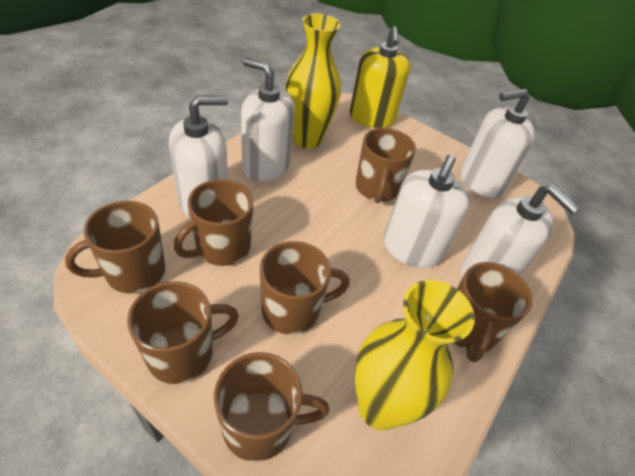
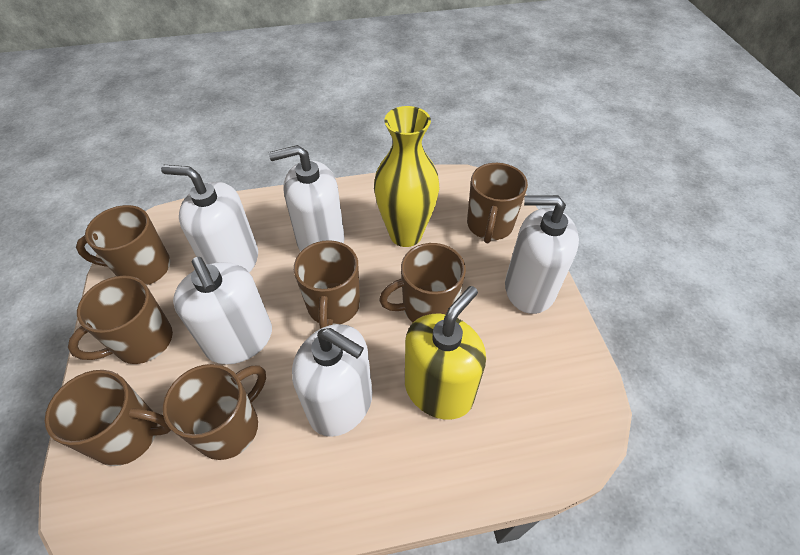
yellow vase: 2 -> 1

